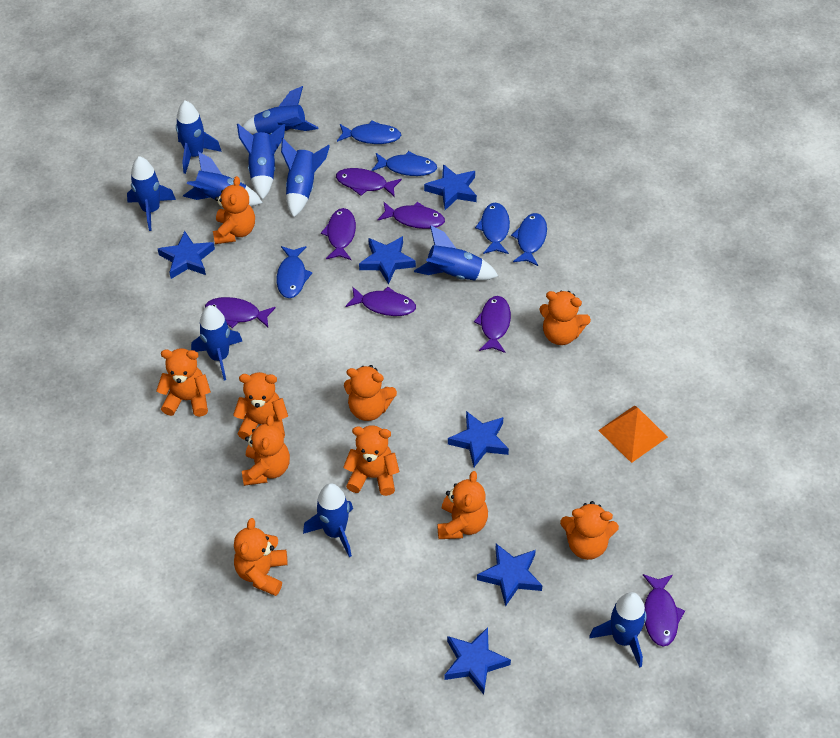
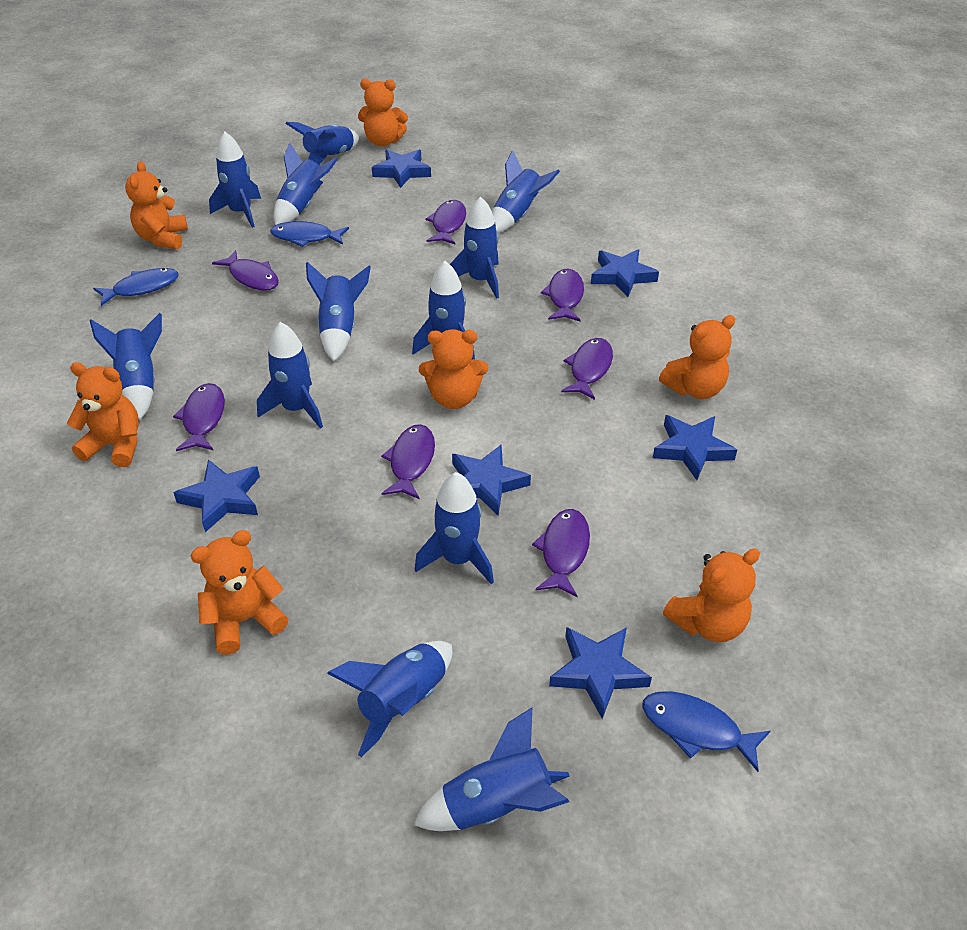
blue fish: 5 -> 3
blue rocket: 10 -> 12
orange pyramid: 1 -> 0
orange teddy bear: 10 -> 7

